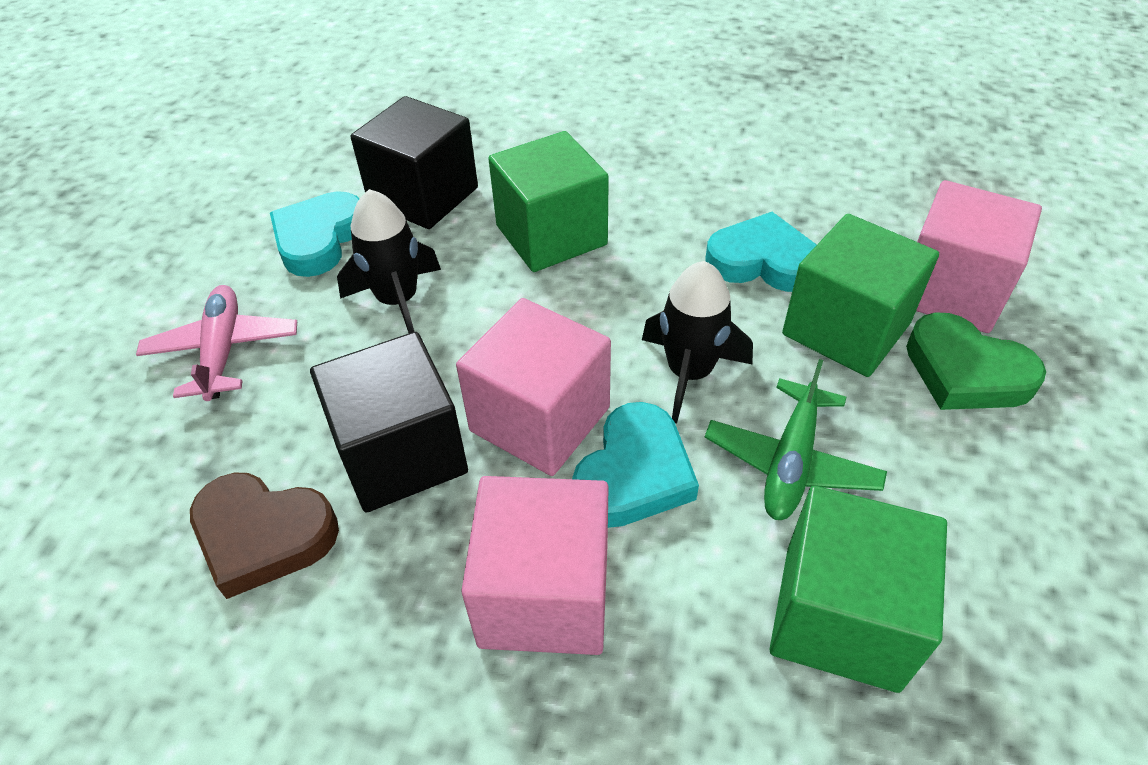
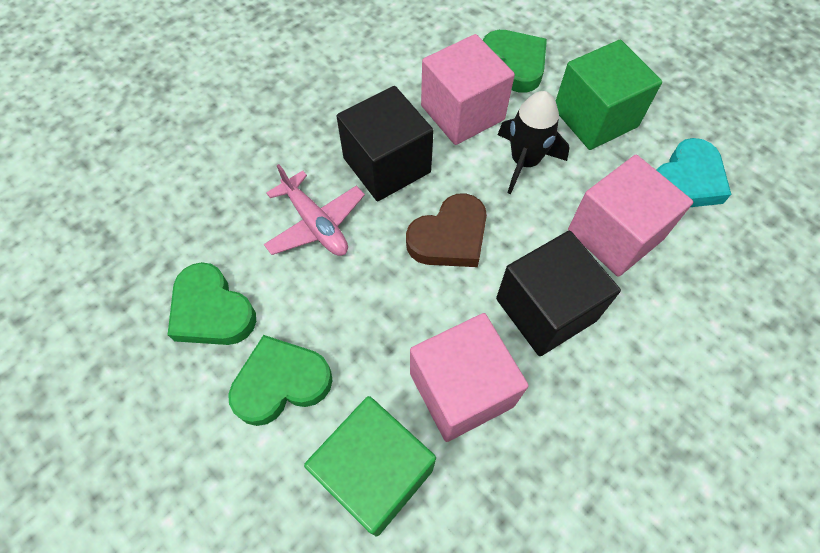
black rocket: 2 -> 1
green cube: 3 -> 2
green heart: 1 -> 3
green plane: 1 -> 0
turquoise heart: 3 -> 1

